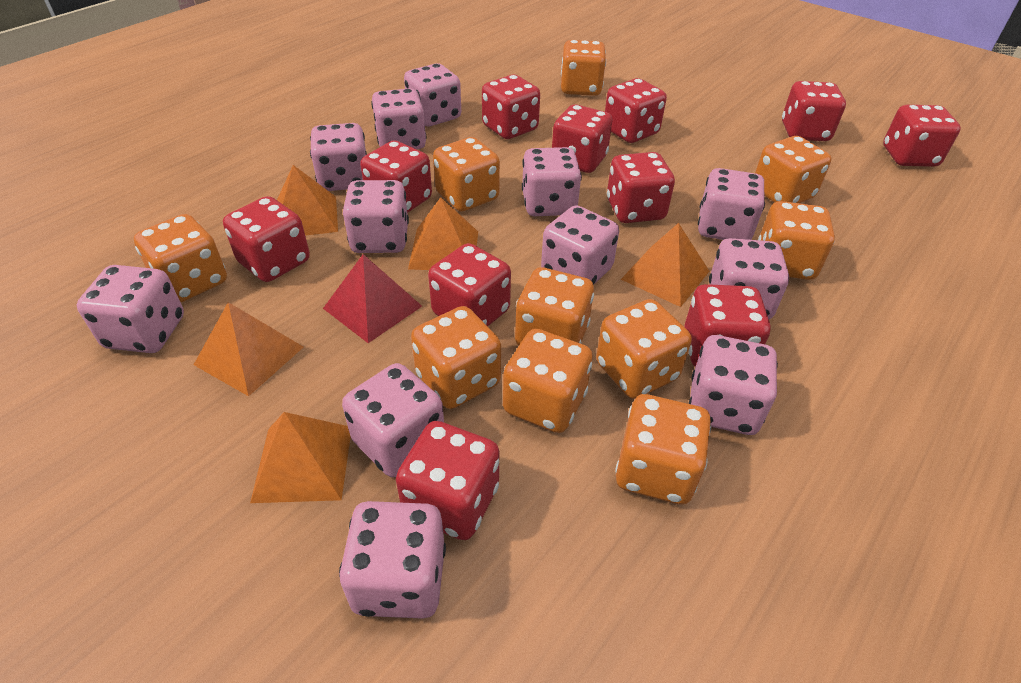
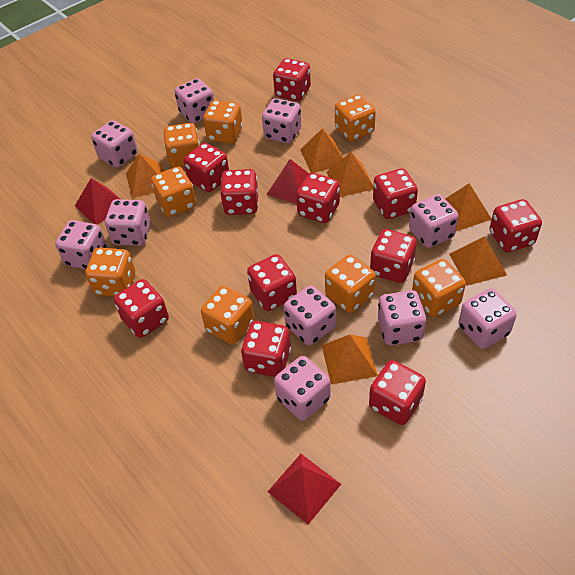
orange dice: 10 -> 8
orange pyramid: 5 -> 6
pink dice: 12 -> 10
red pyramid: 1 -> 3

